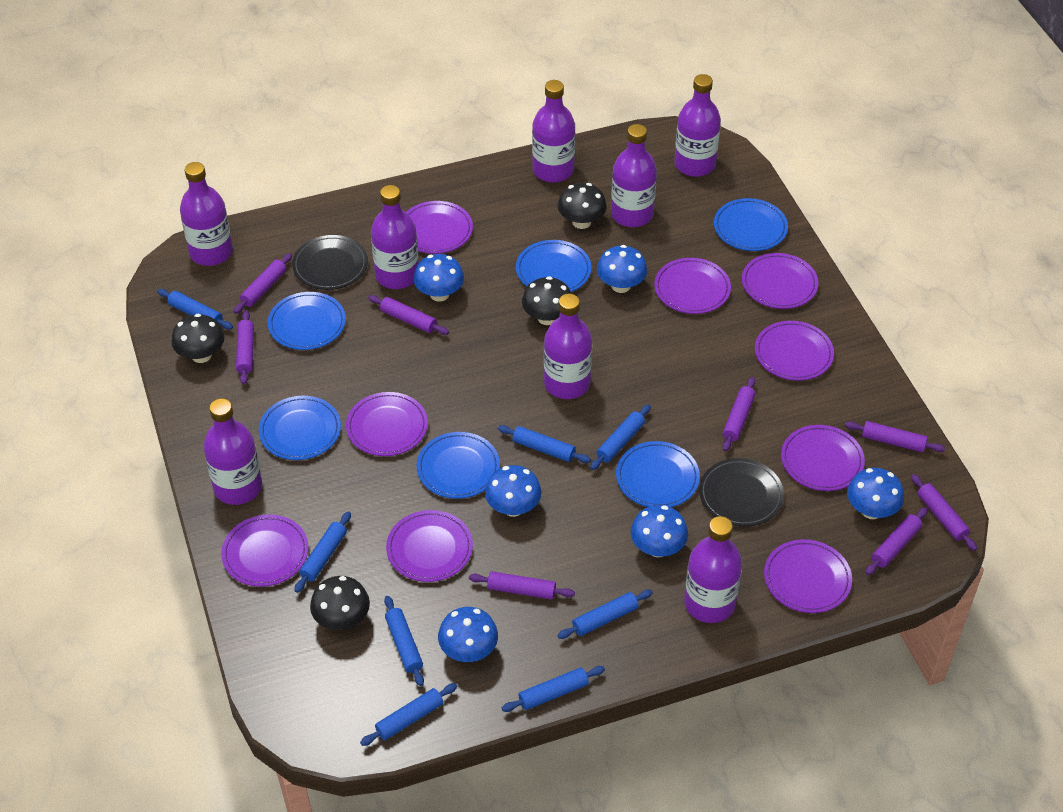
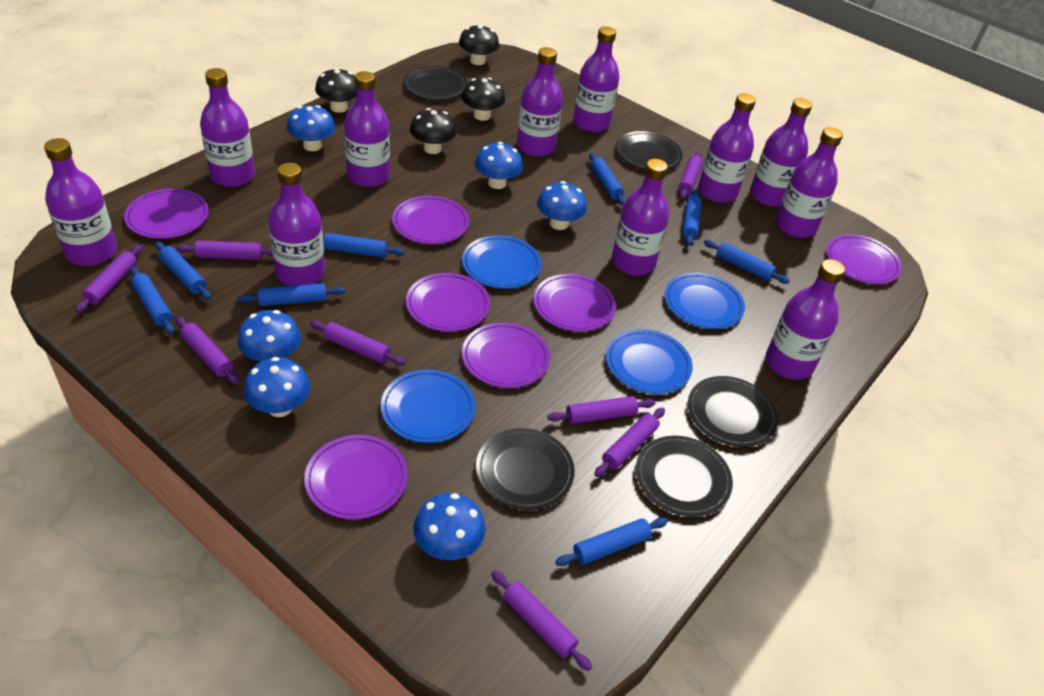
black plate: 2 -> 5
blue plate: 6 -> 4
purple bottle: 8 -> 11
purple plate: 9 -> 7

